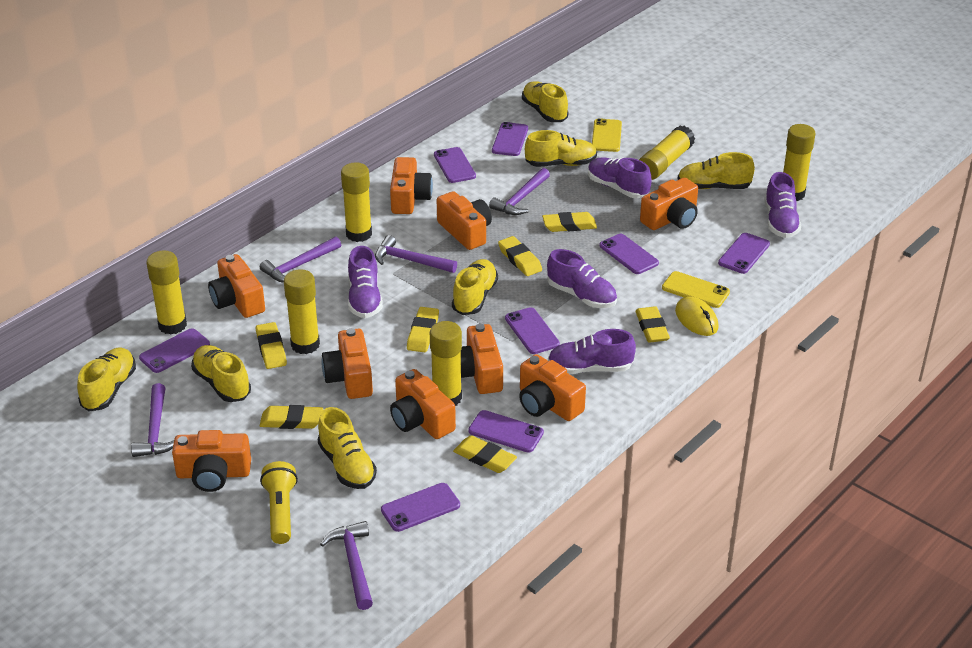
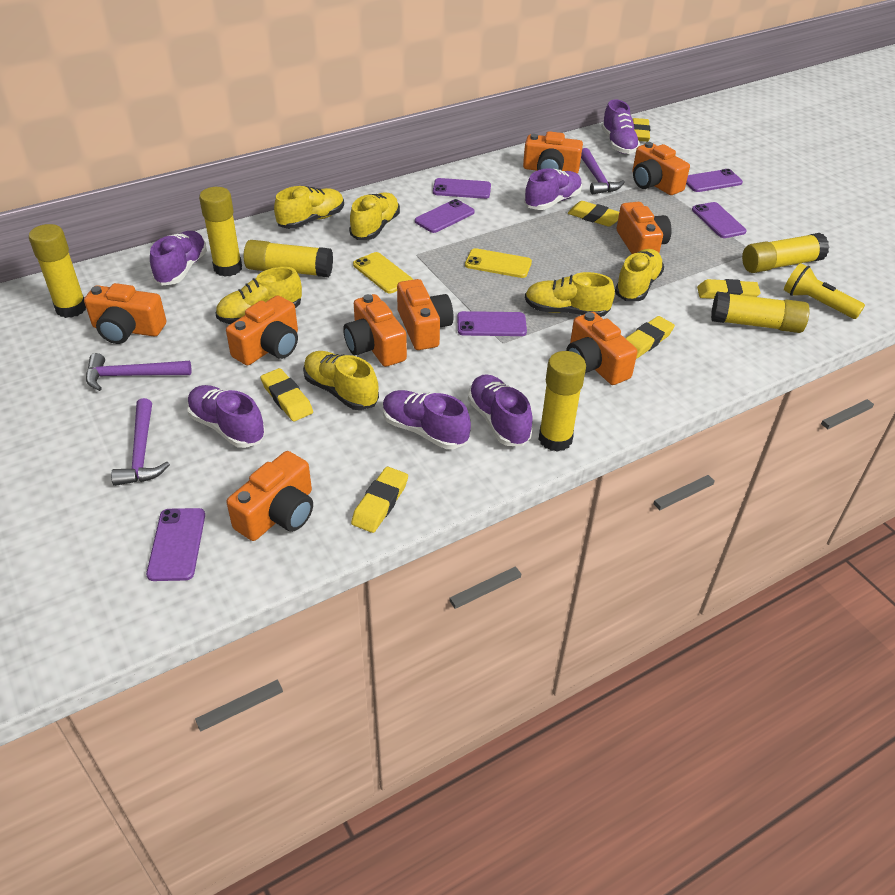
purple hammer: 5 -> 3
purple phone: 8 -> 6
purple shoe: 5 -> 6
yellow eraser: 7 -> 6
yellow mouse: 1 -> 0
yellow shoe: 7 -> 6

